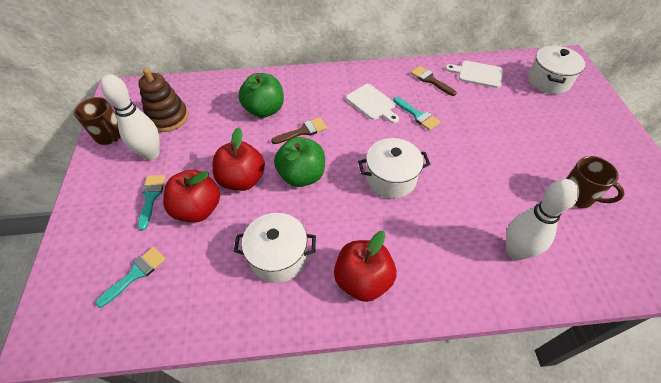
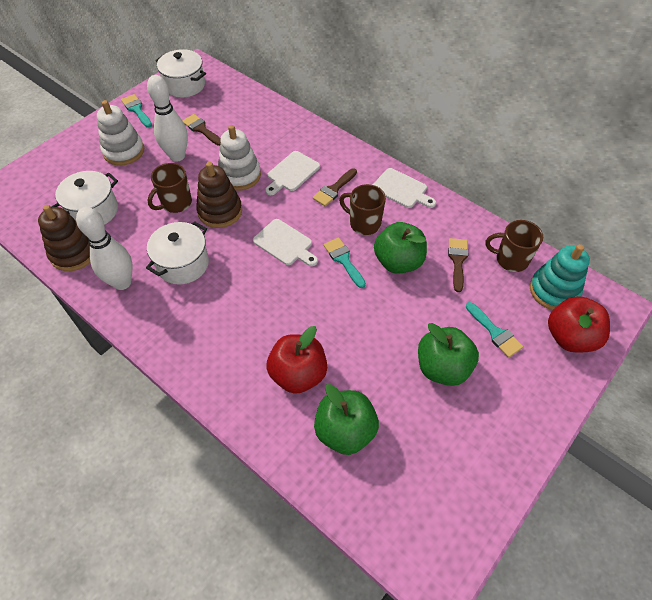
brown brush: 2 -> 3
brown mug: 2 -> 3
brown stacking toy: 1 -> 2
green apple: 2 -> 3
red apple: 3 -> 2
turquoise stacking toy: 0 -> 1
white cutting board: 2 -> 3
white stacking toy: 0 -> 2

